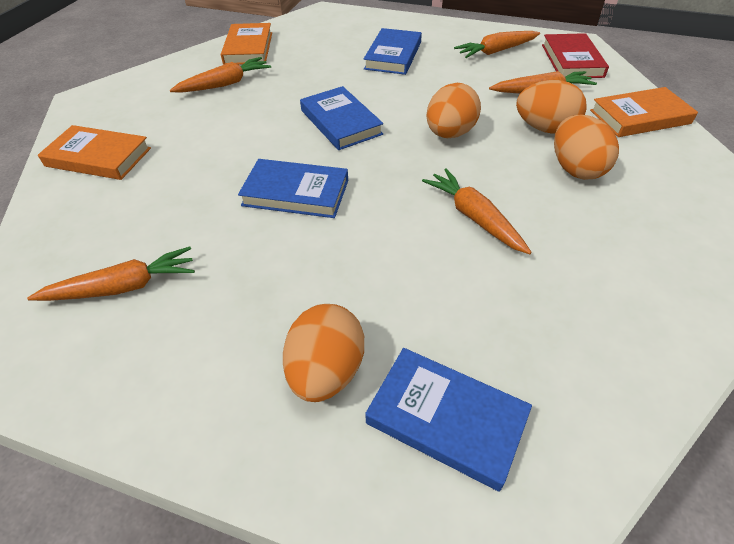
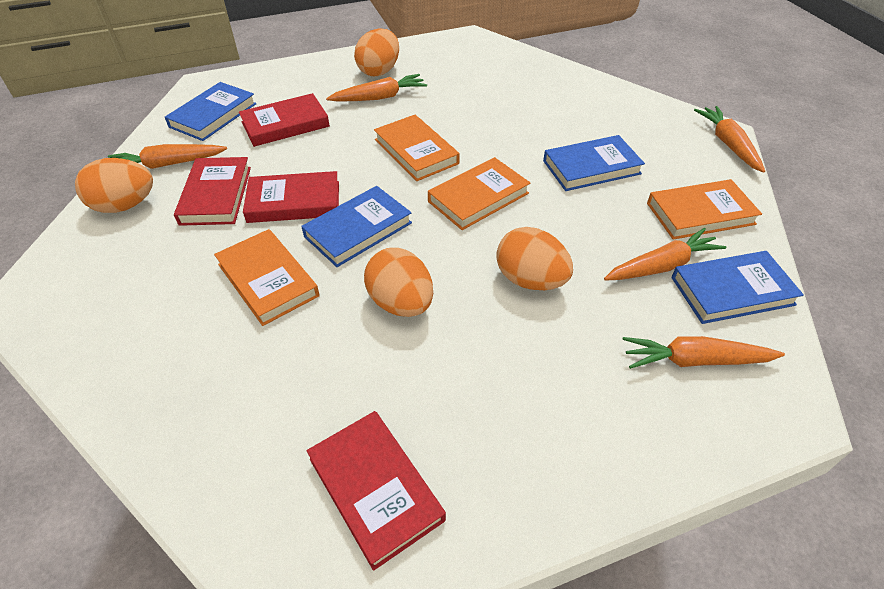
orange book: 3 -> 4
red book: 1 -> 4

